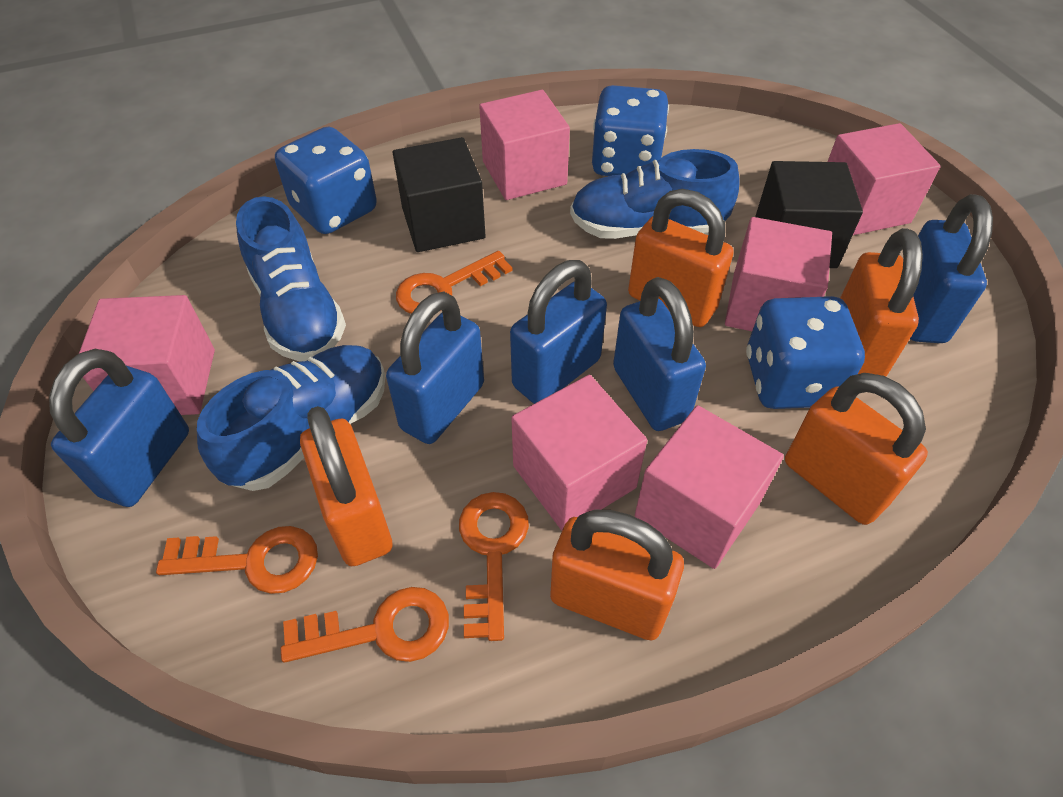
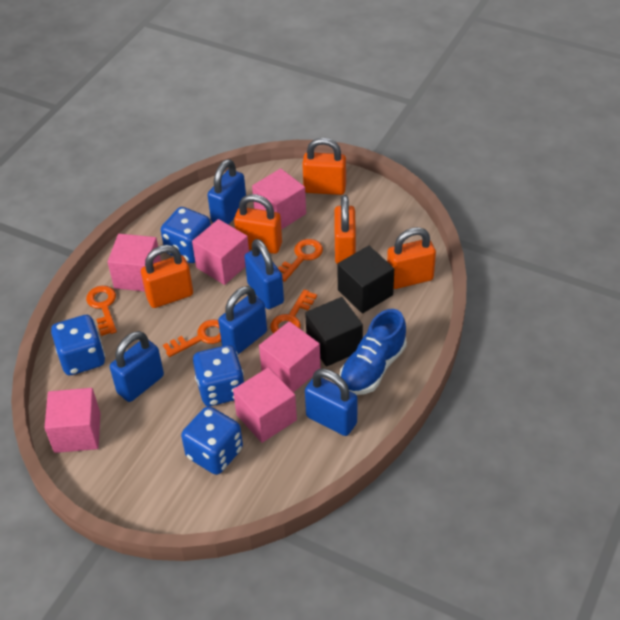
blue dice: 3 -> 4
blue shoe: 3 -> 1

